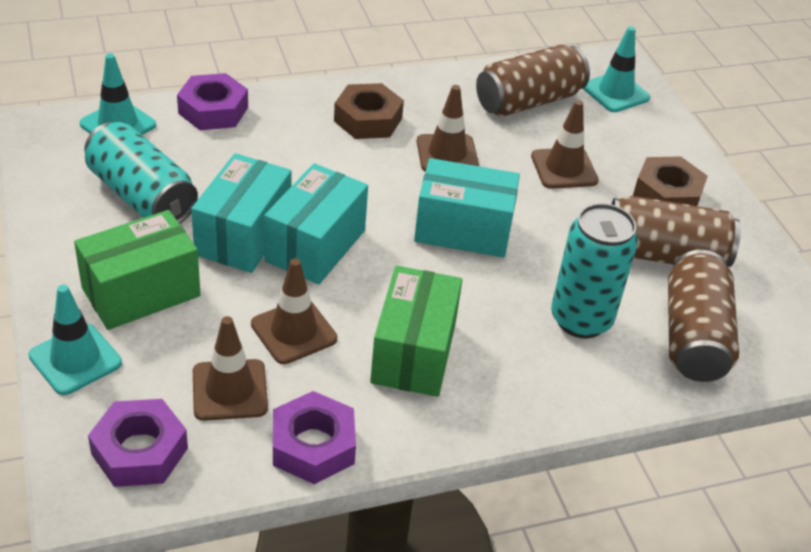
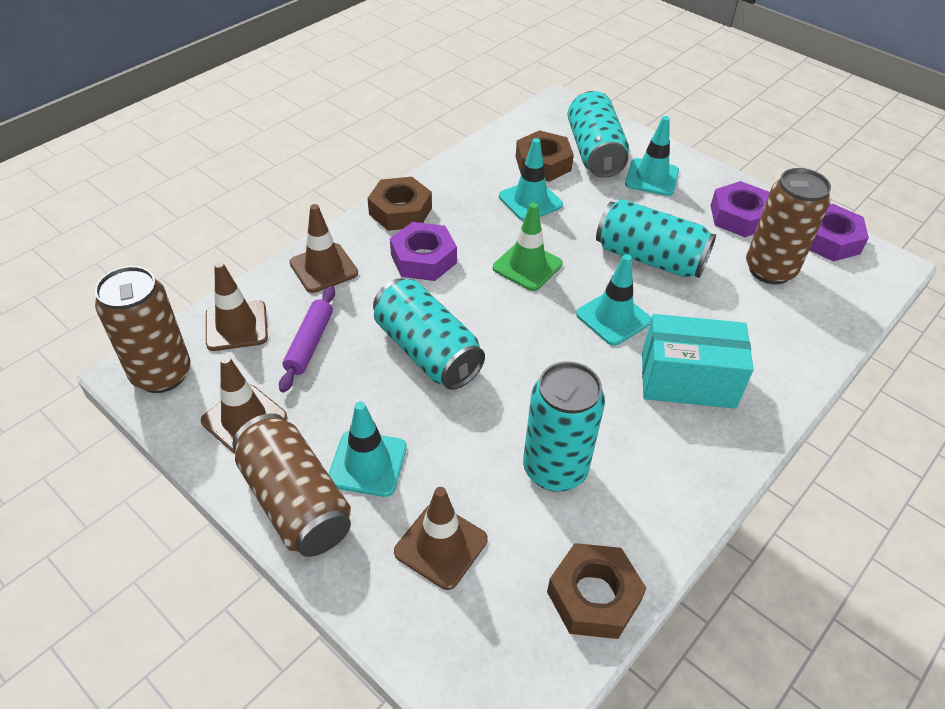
brown nut: 2 -> 3
green box: 2 -> 0
green traffic cone: 0 -> 1
purple rolling pin: 0 -> 1
turquoise box: 3 -> 1
turquoise can: 2 -> 4
turquoise traffic cone: 3 -> 4

